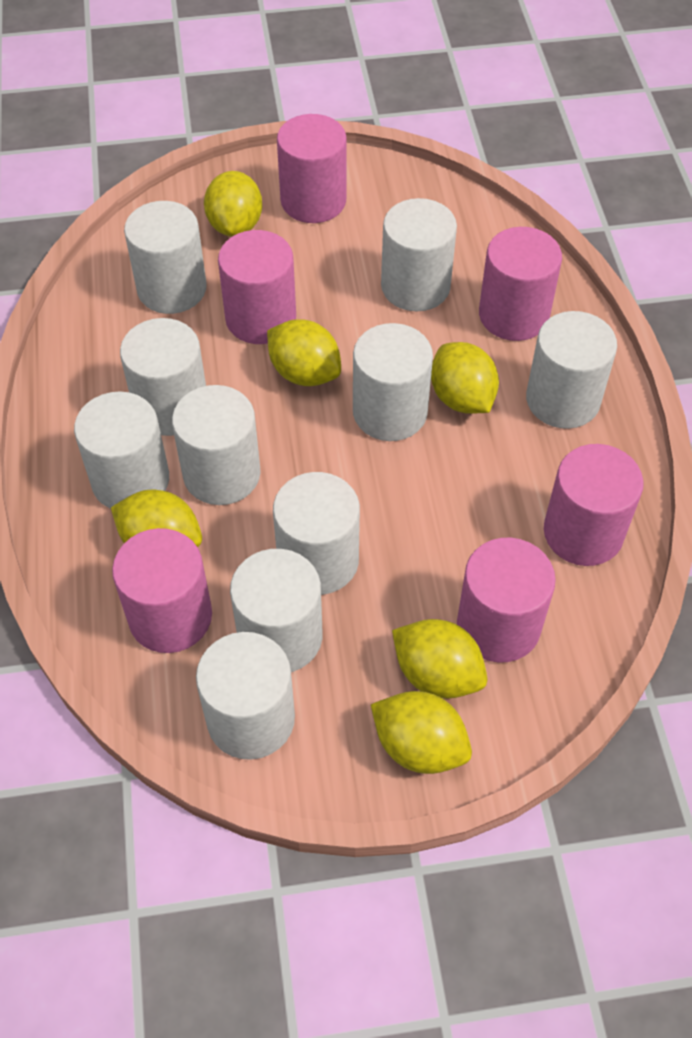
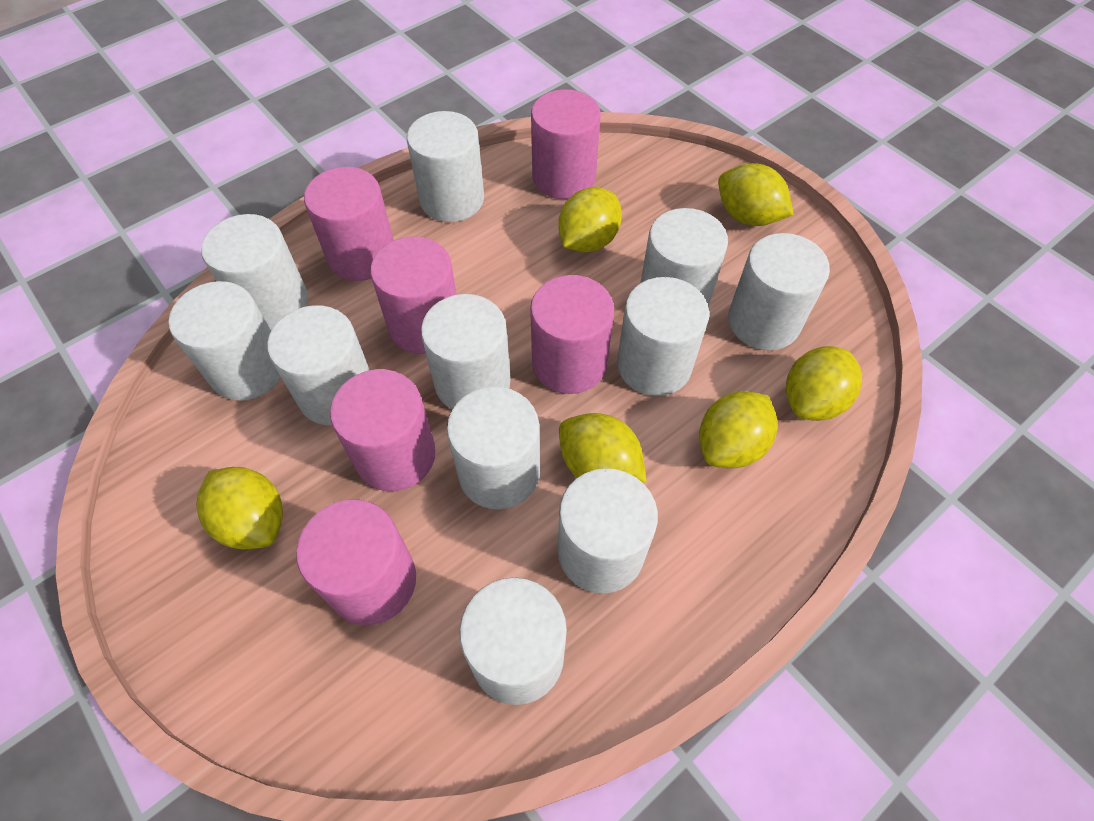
white cylinder: 10 -> 11

